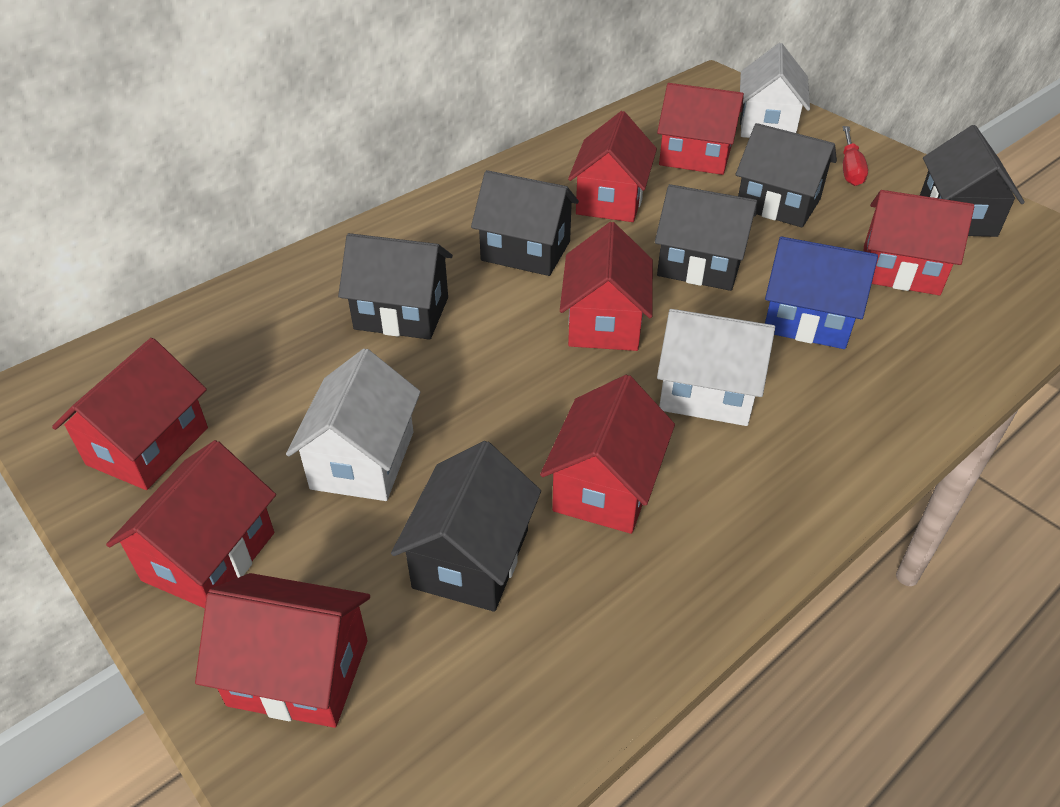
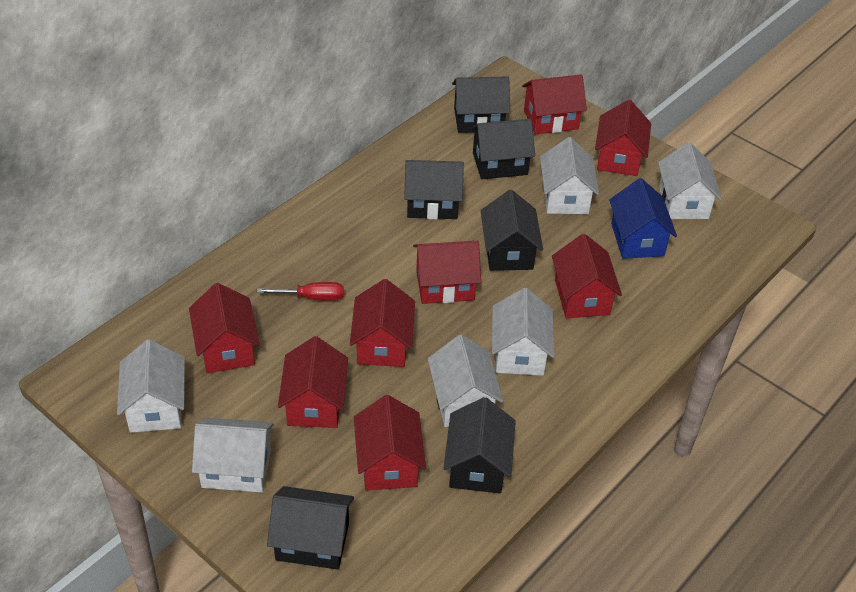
white house: 3 -> 6

